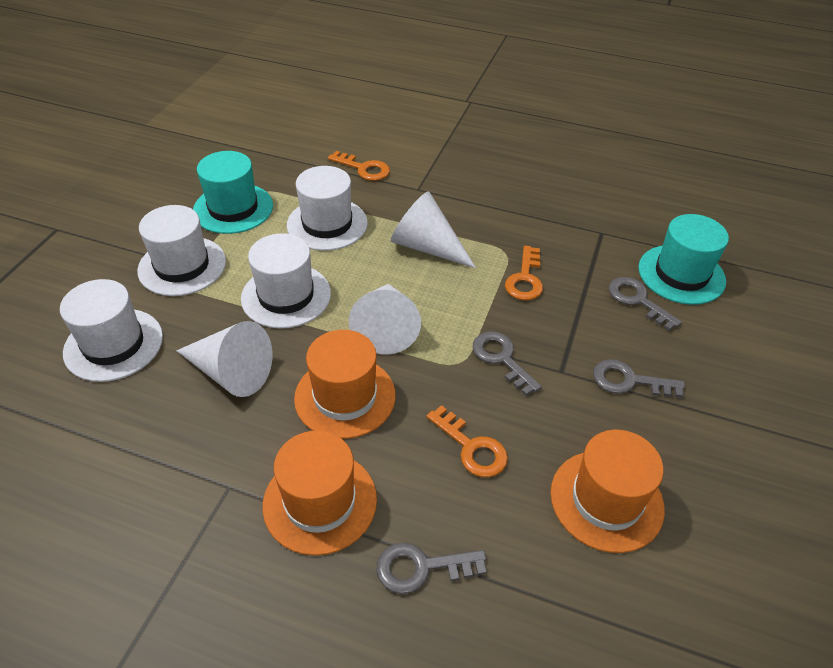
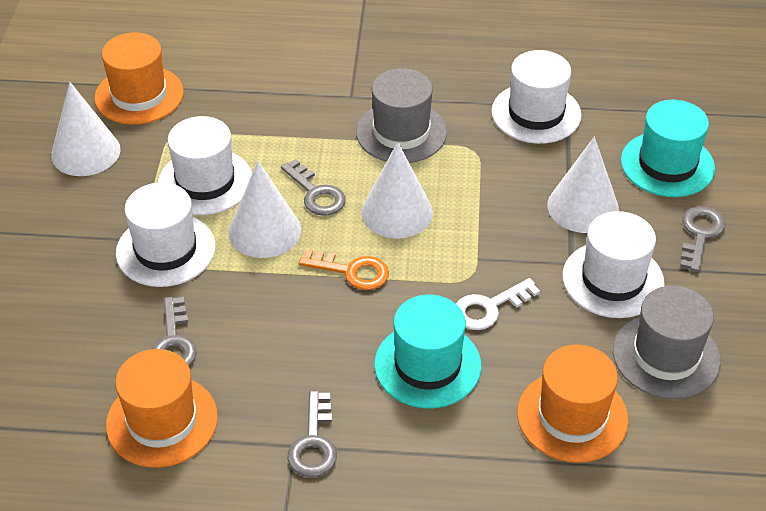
grey hat: 0 -> 2
orange key: 3 -> 1
white cone: 3 -> 4
white key: 0 -> 1

